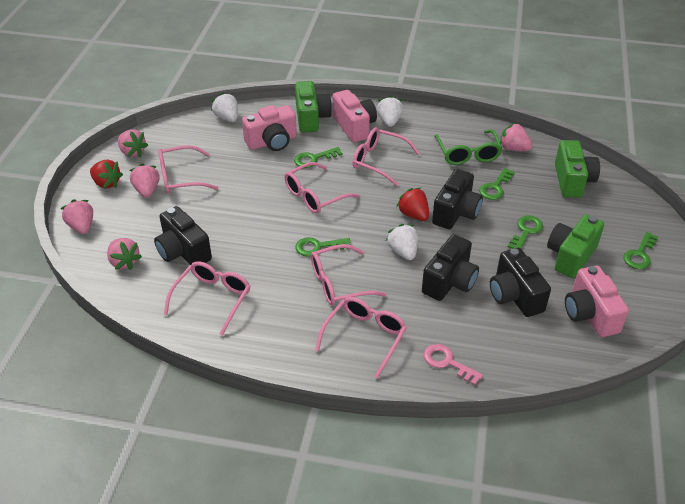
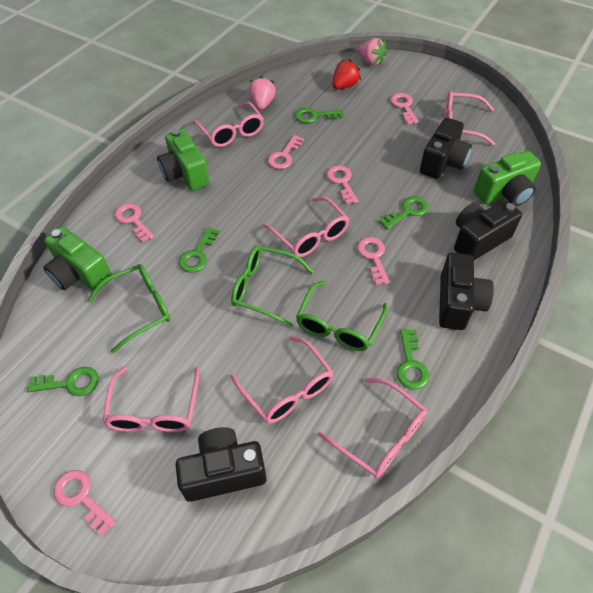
green glasses: 1 -> 3
pink camera: 3 -> 0
pink key: 1 -> 6
pink strawberry: 5 -> 2
red strawberry: 2 -> 1
white strawberry: 3 -> 0

